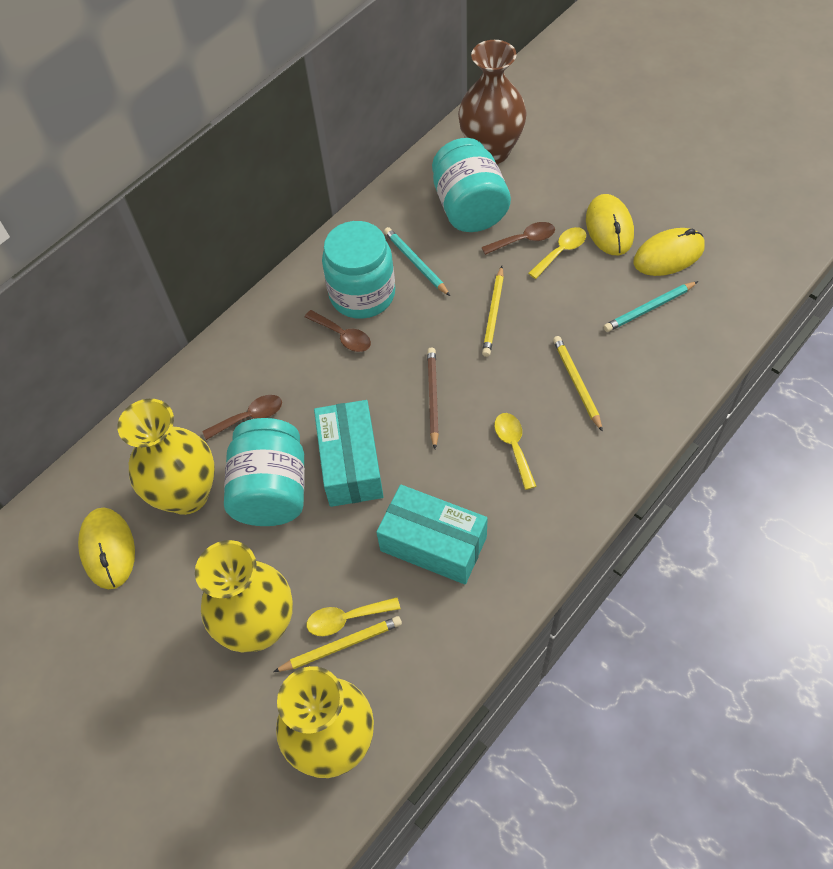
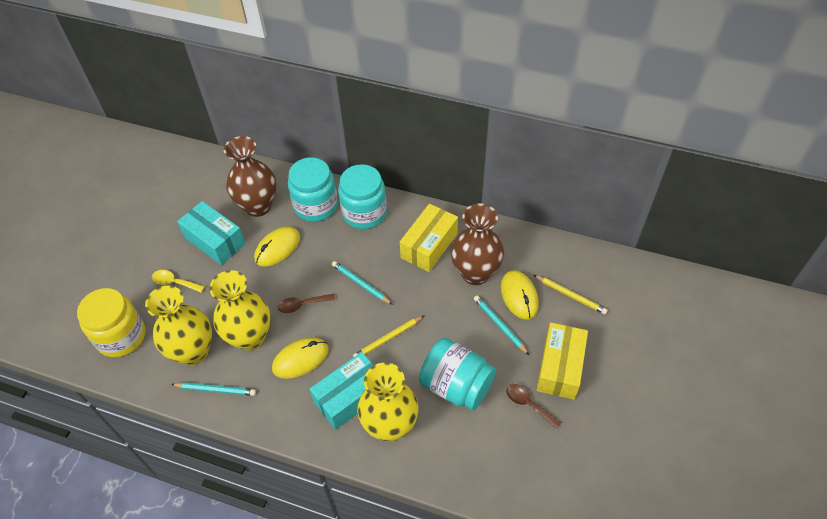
brown pencil: 1 -> 0
brown spoon: 3 -> 2
brown vase: 1 -> 2
turquoise pencil: 2 -> 3
yellow box: 0 -> 2
yellow jar: 0 -> 1
yellow pencil: 3 -> 2
yellow spoon: 3 -> 1

